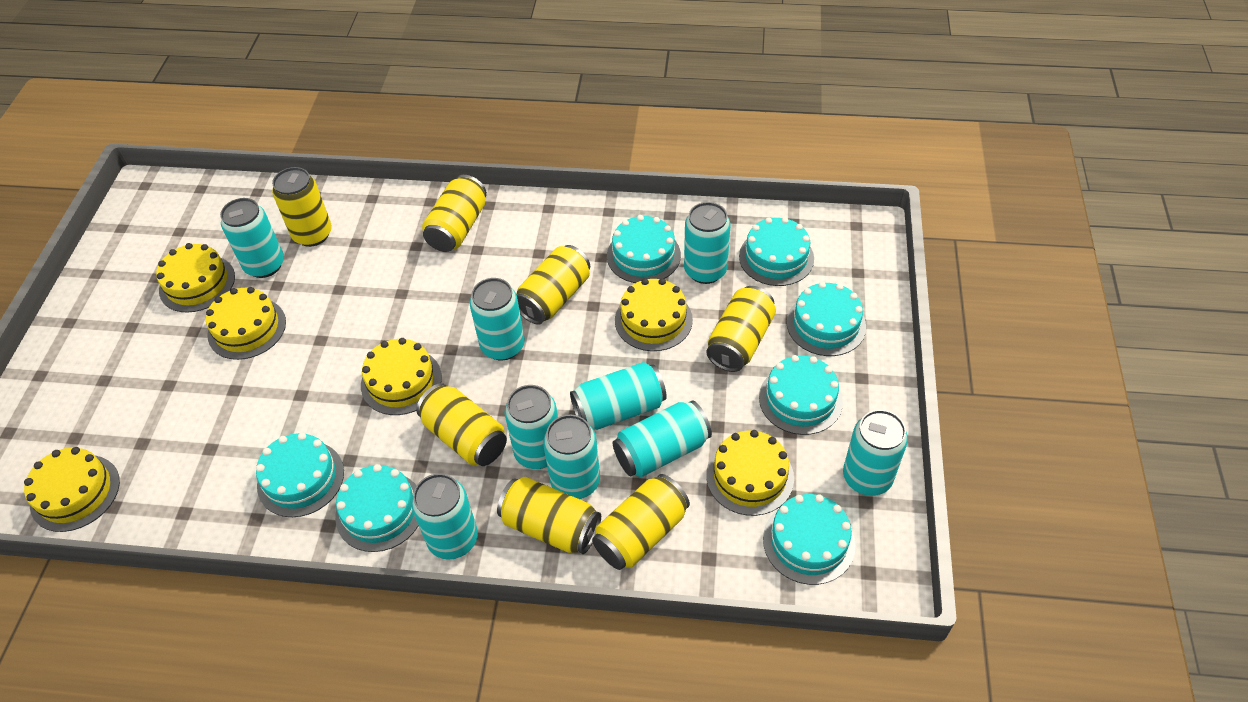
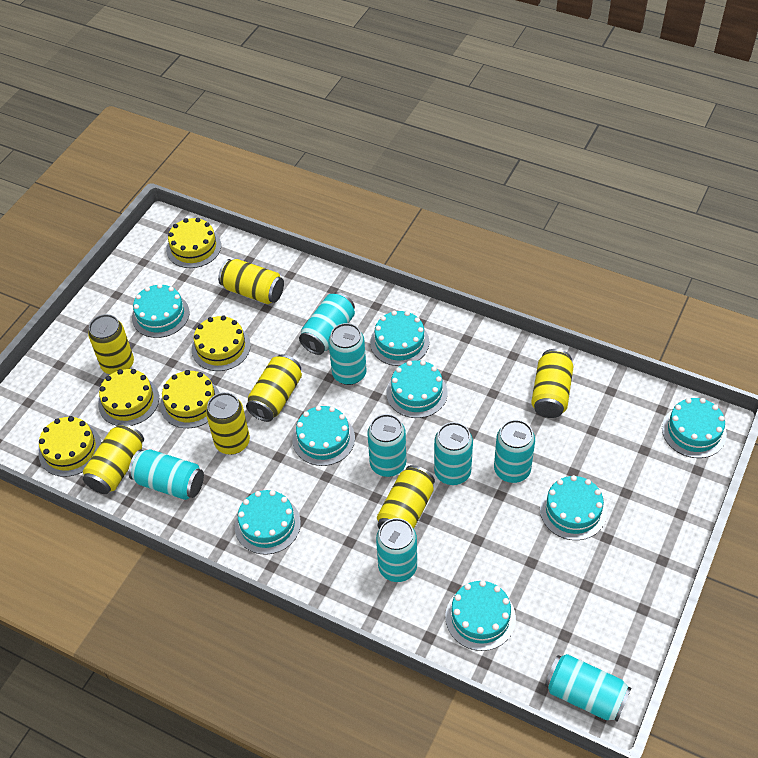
turquoise cake: 7 -> 8
turquoise can: 9 -> 8
yellow cake: 6 -> 5

